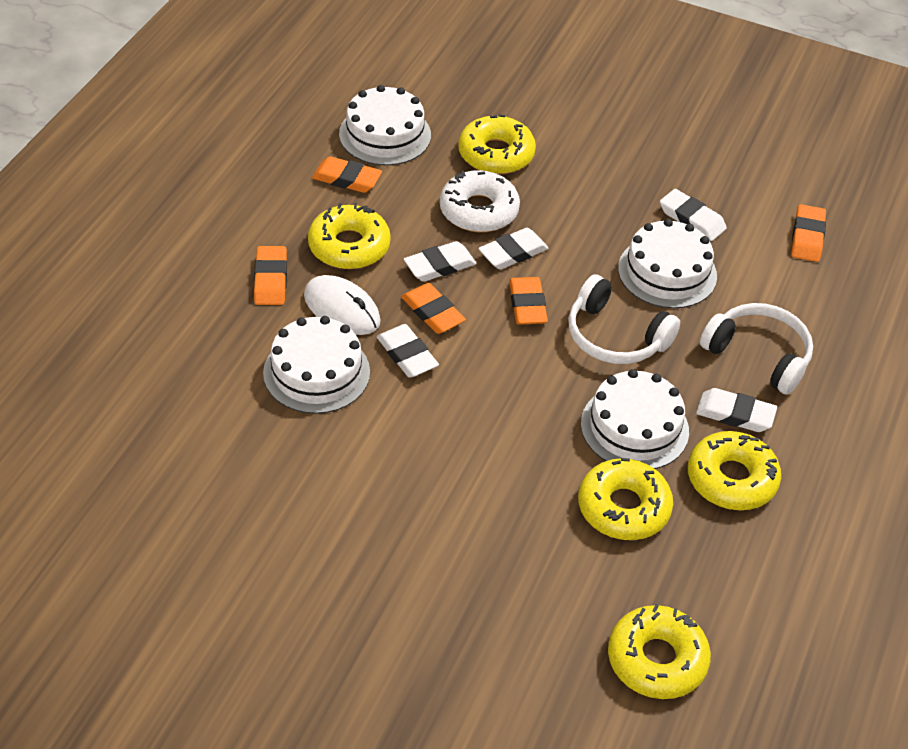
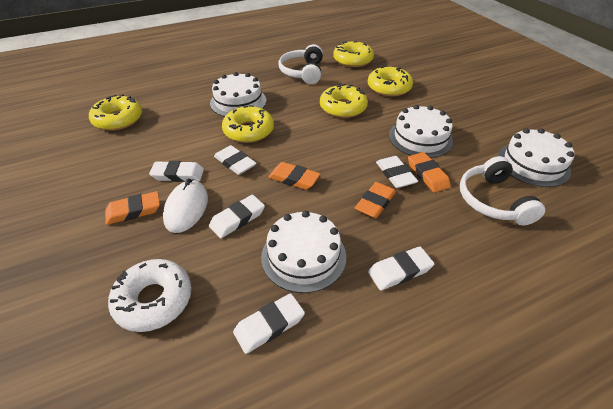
orange eraser: 5 -> 4
white eraser: 5 -> 6

